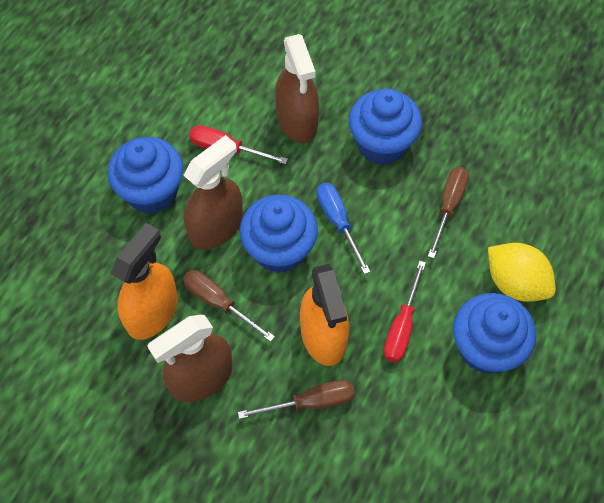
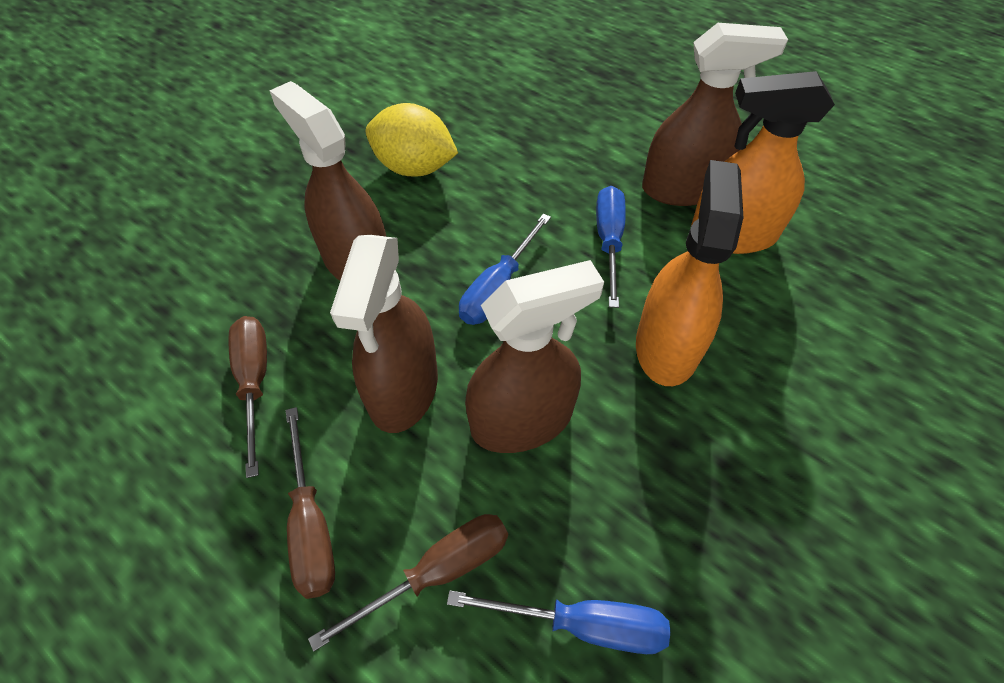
blue cupcake: 4 -> 0
blue screwdriver: 1 -> 3
brown spray bottle: 3 -> 4
red screwdriver: 2 -> 0

